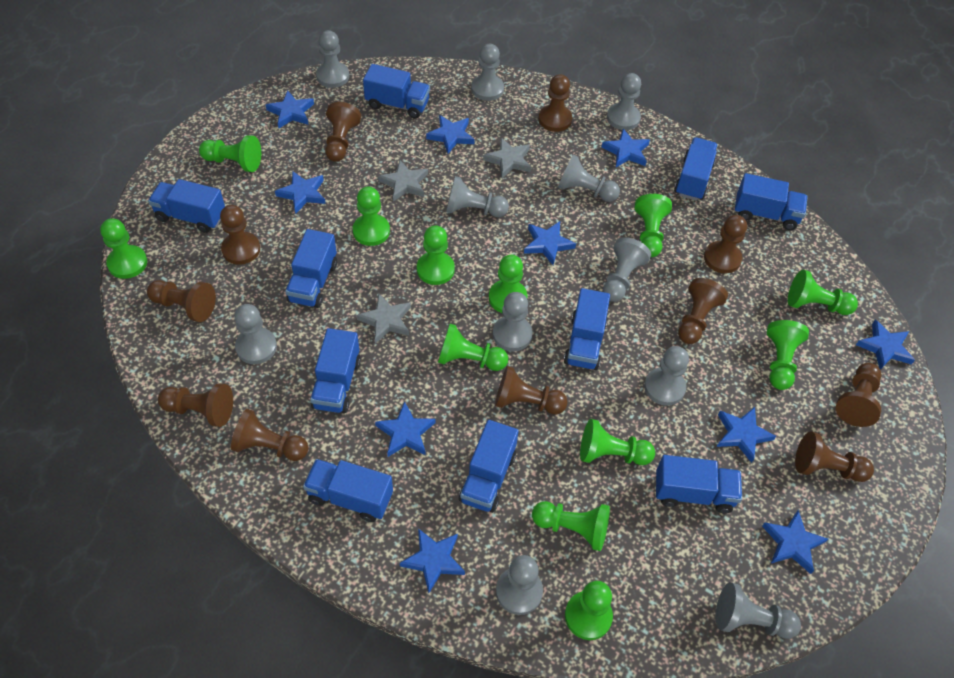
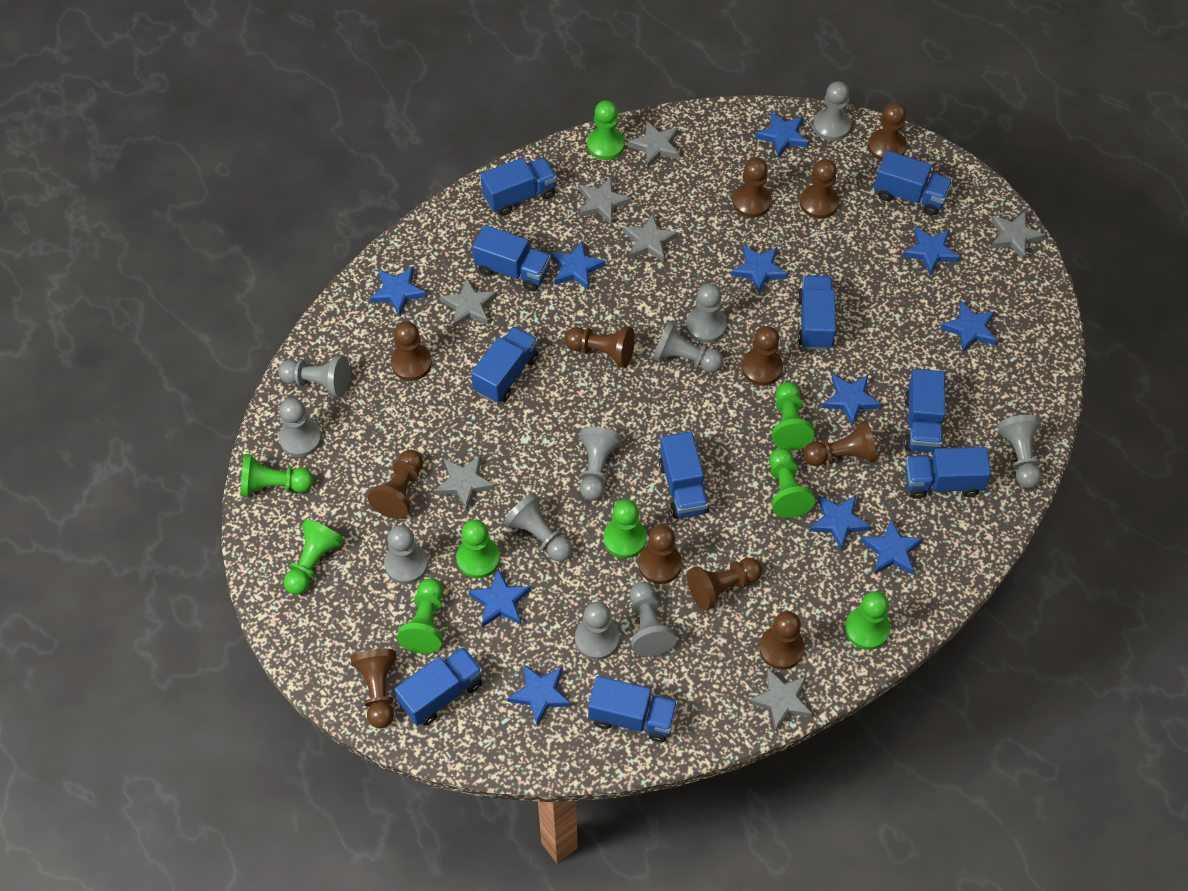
blue star: 10 -> 11
brown pawn: 11 -> 12
green pawn: 12 -> 9
grey star: 3 -> 7

